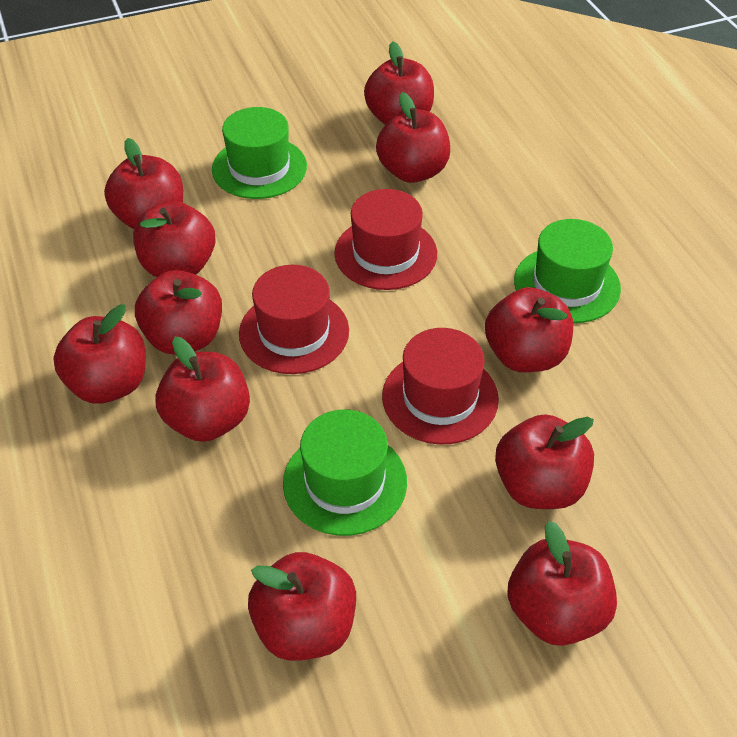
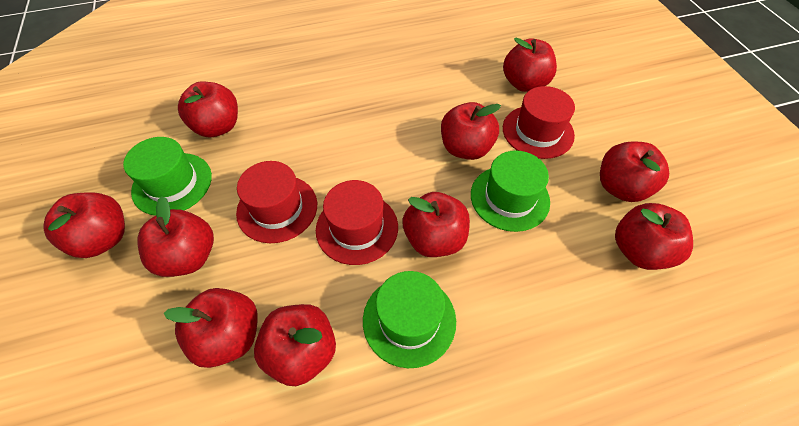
red apple: 11 -> 10

